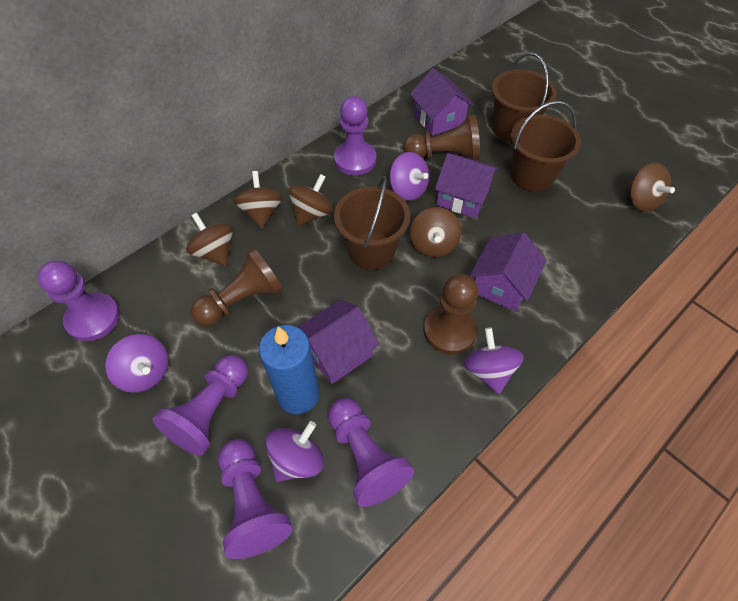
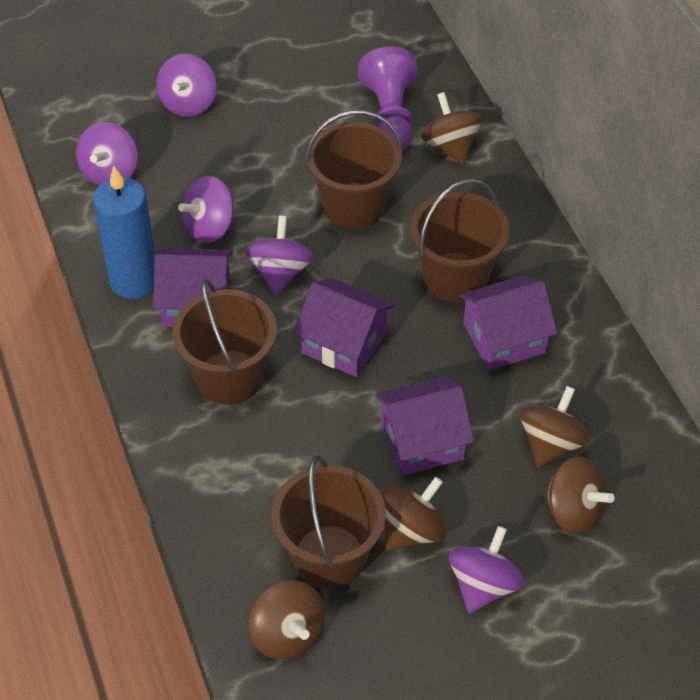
brown bucket: 3 -> 4
brown pawn: 3 -> 0
purple pawn: 5 -> 1
purple spinning top: 4 -> 5

